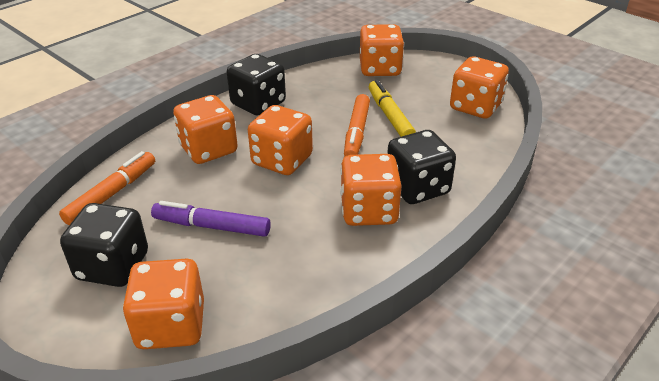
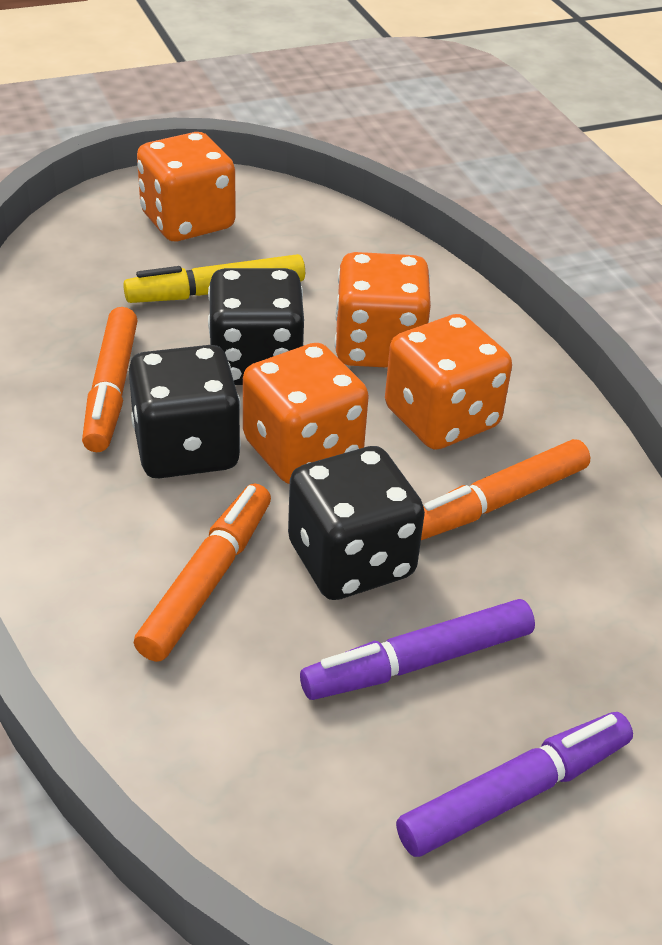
orange dice: 6 -> 4
orange marker: 2 -> 3
purple marker: 1 -> 2

